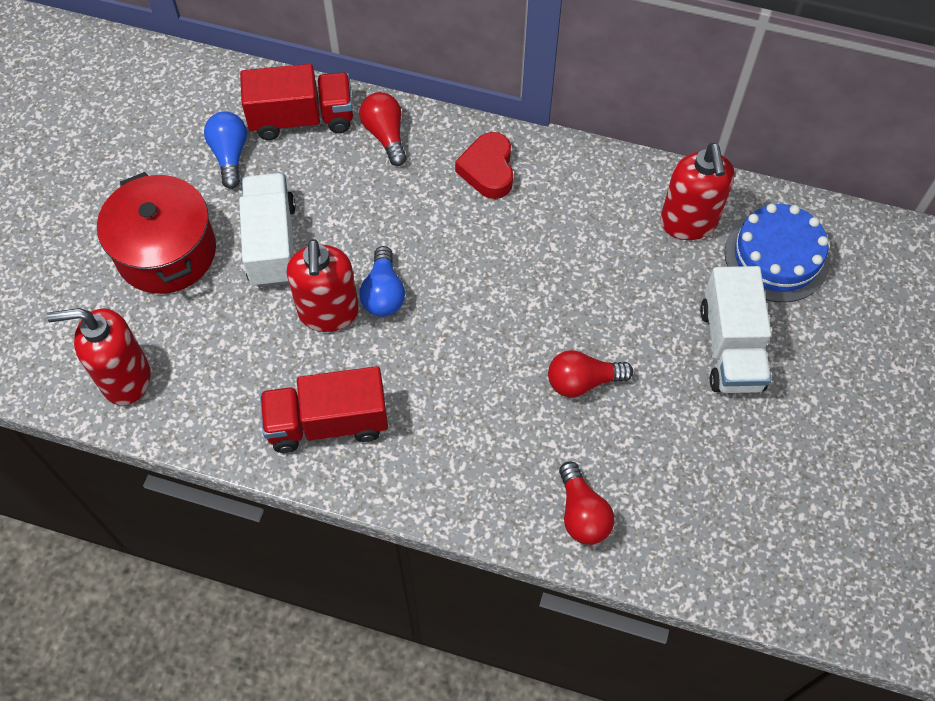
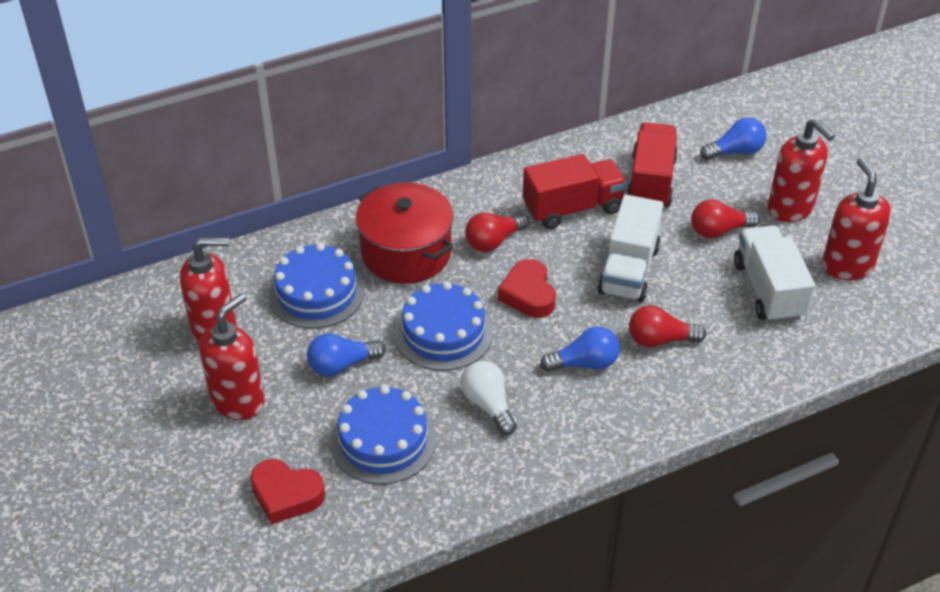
blue cake: 1 -> 3
blue light bulb: 2 -> 3
red heart: 1 -> 2
red soap dispenser: 3 -> 4
white light bulb: 0 -> 1

